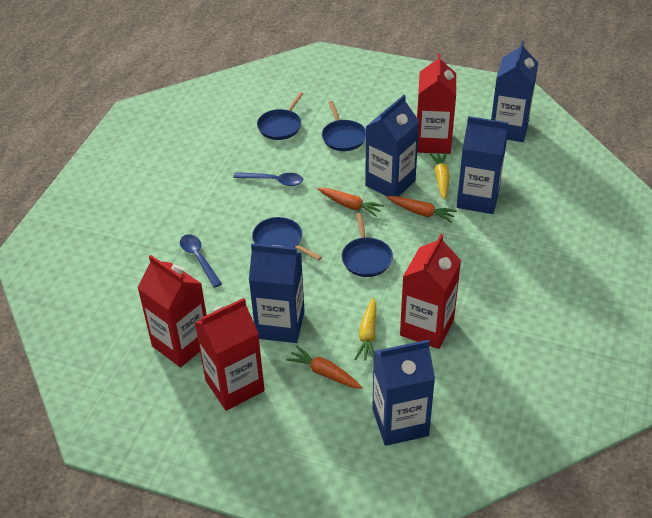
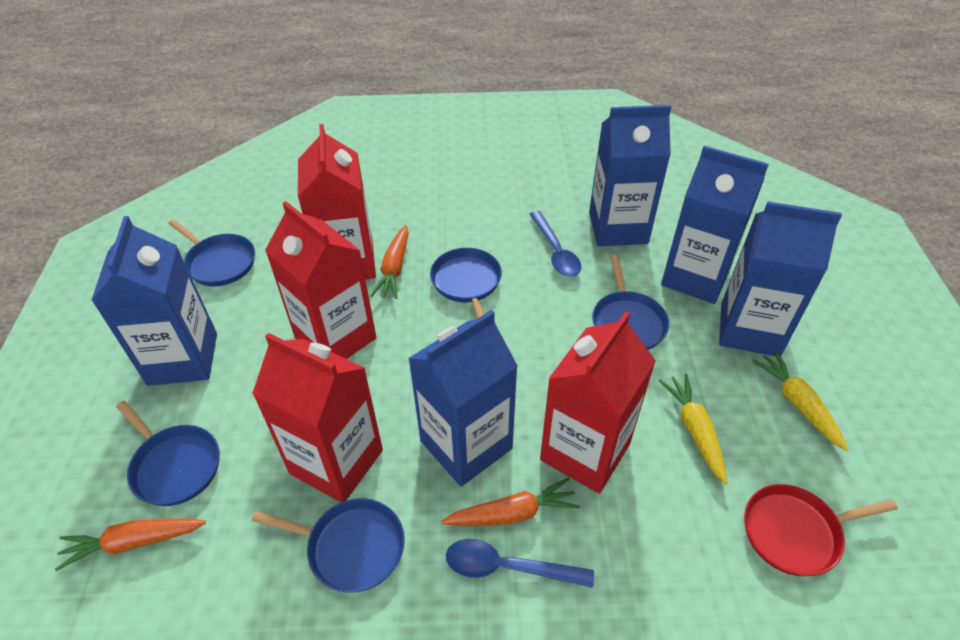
blue pan: 4 -> 5
red pan: 0 -> 1

